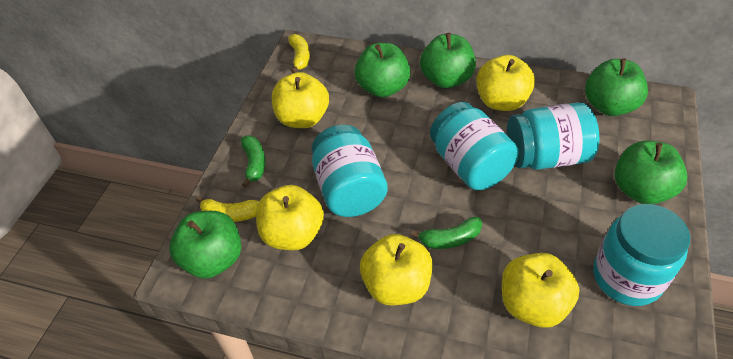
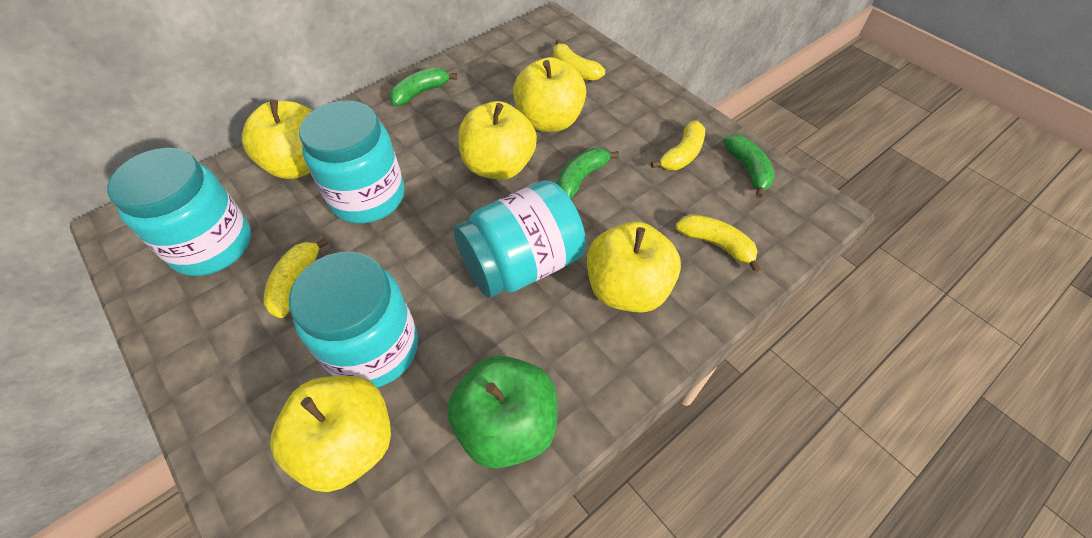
green apple: 5 -> 1
green banana: 2 -> 3
yellow banana: 2 -> 4

